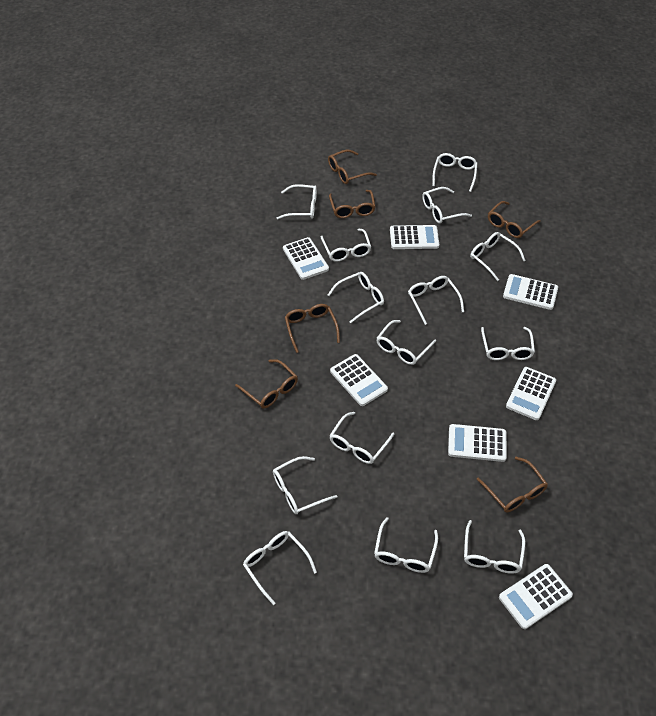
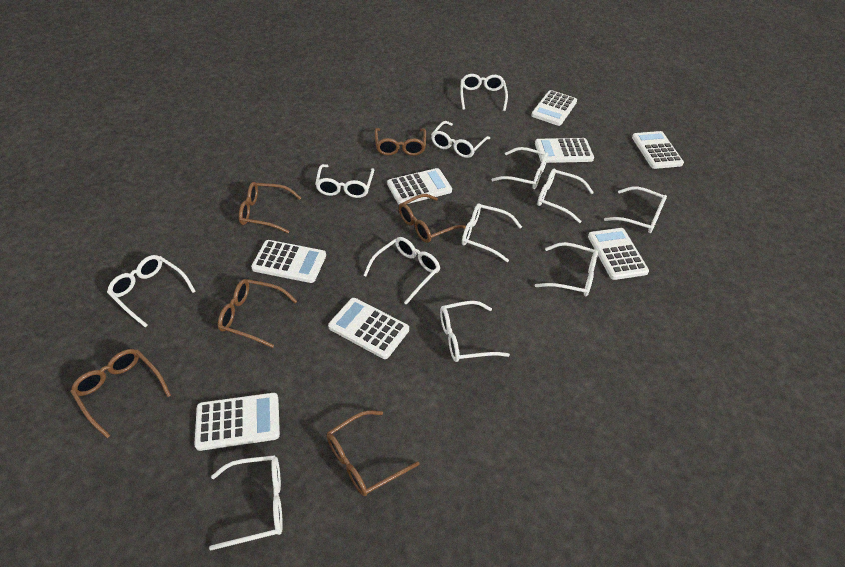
white calculator: 7 -> 8
white glasses: 14 -> 12

